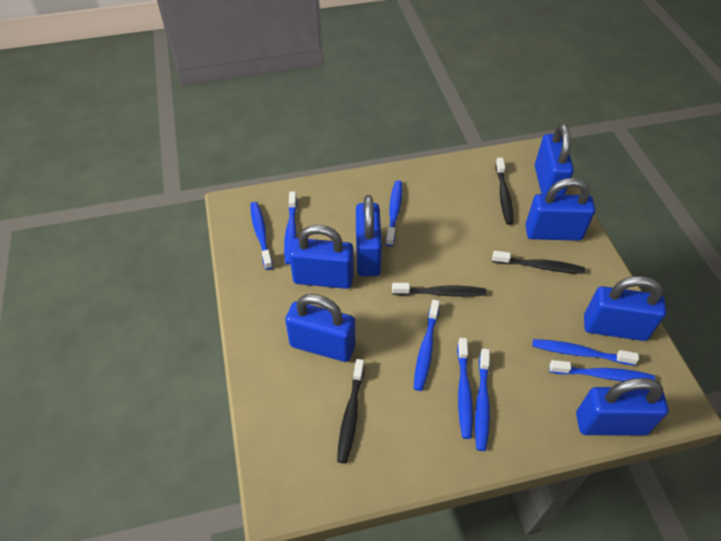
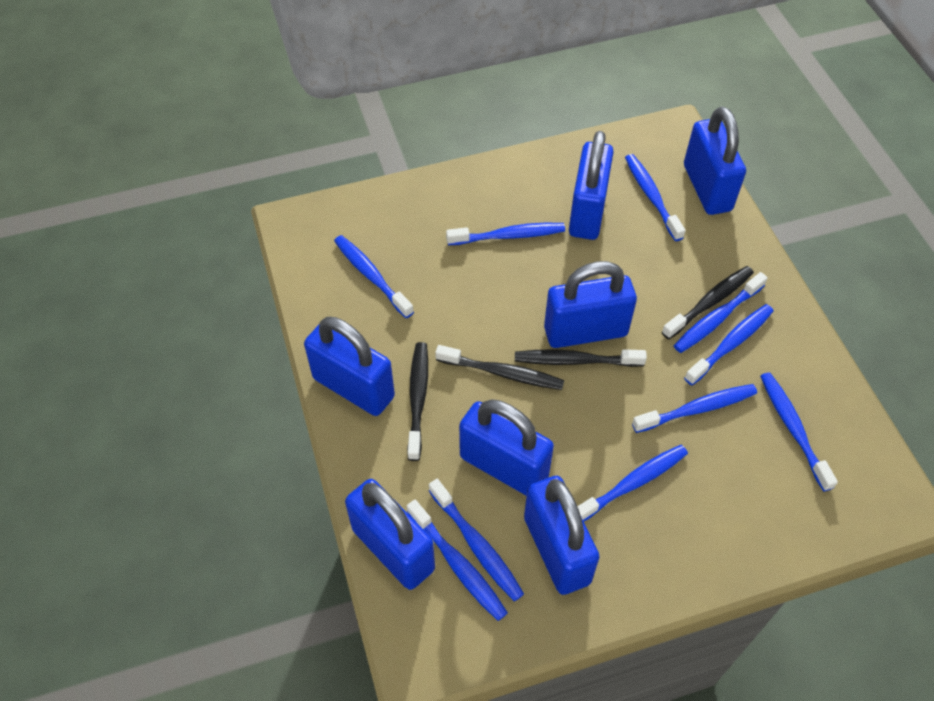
blue toothbrush: 8 -> 10

